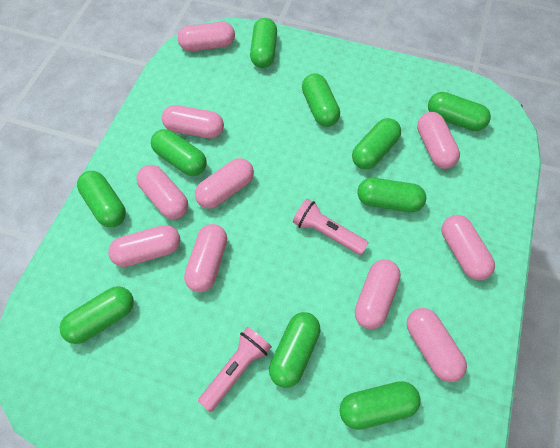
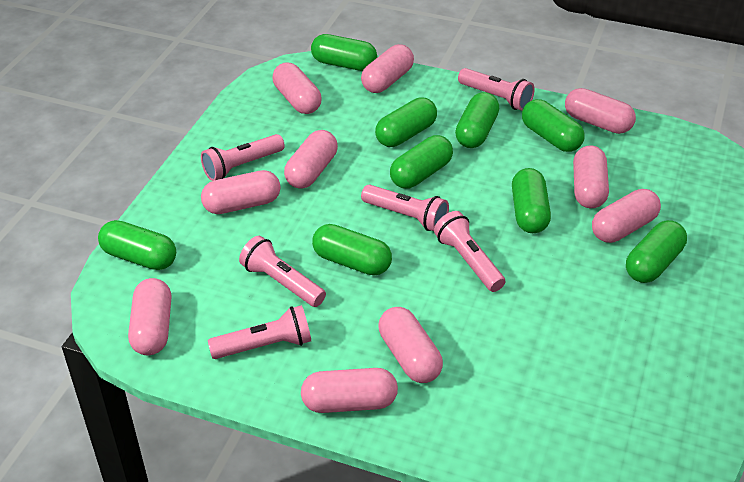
green capsule: 10 -> 9
pink flashlight: 2 -> 6

